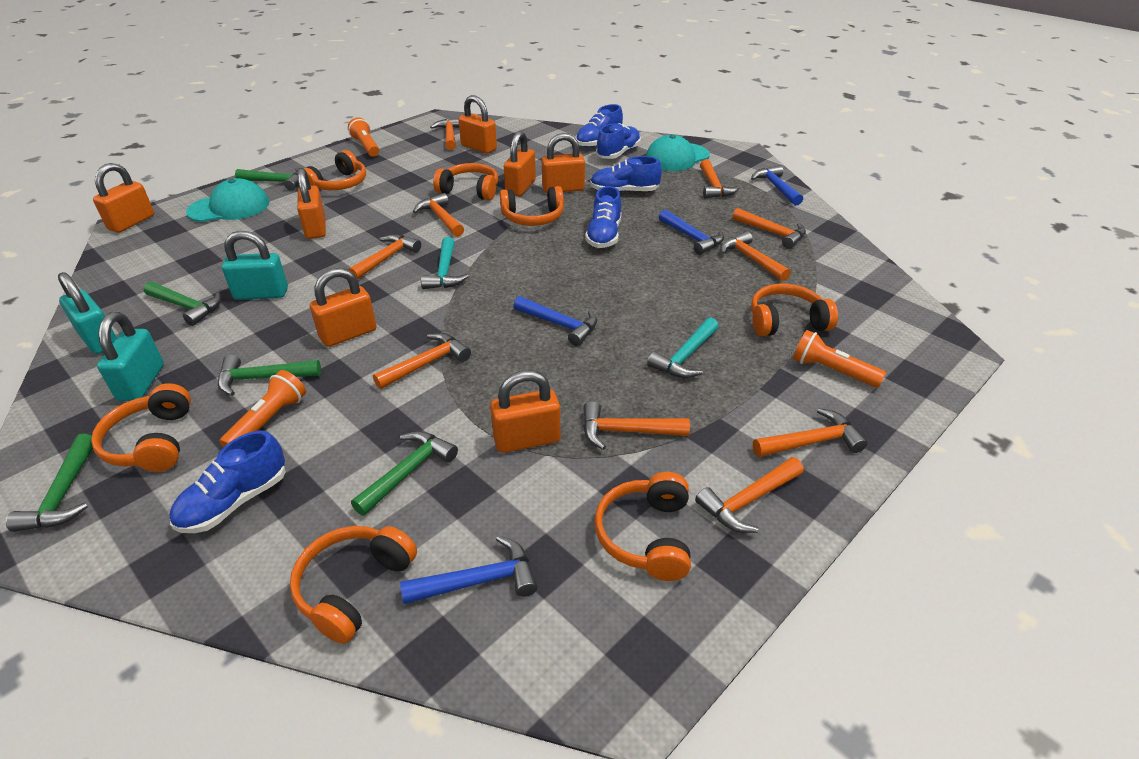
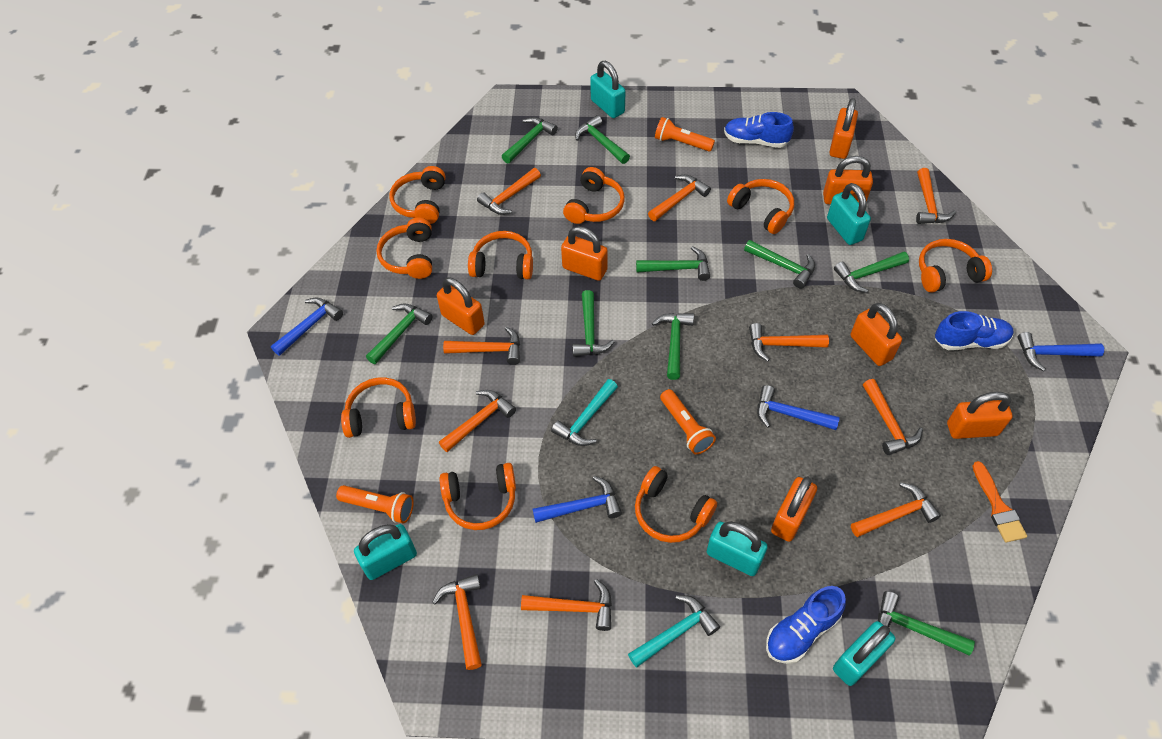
blue shoe: 5 -> 3
green hammer: 5 -> 9
orange brush: 0 -> 1
orange headphones: 7 -> 9
turquoise cap: 2 -> 0
turquoise padlock: 3 -> 5

